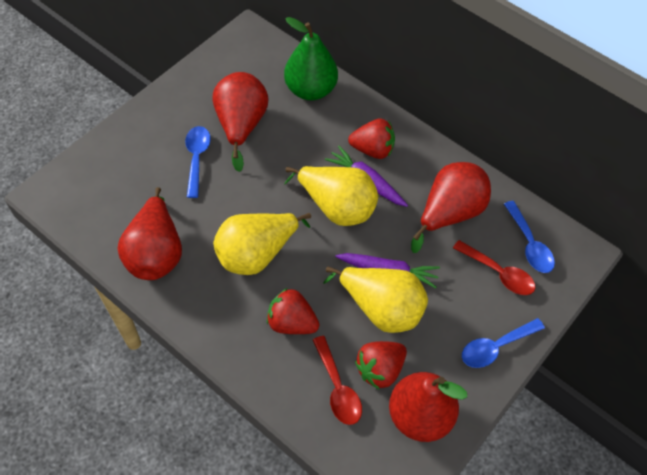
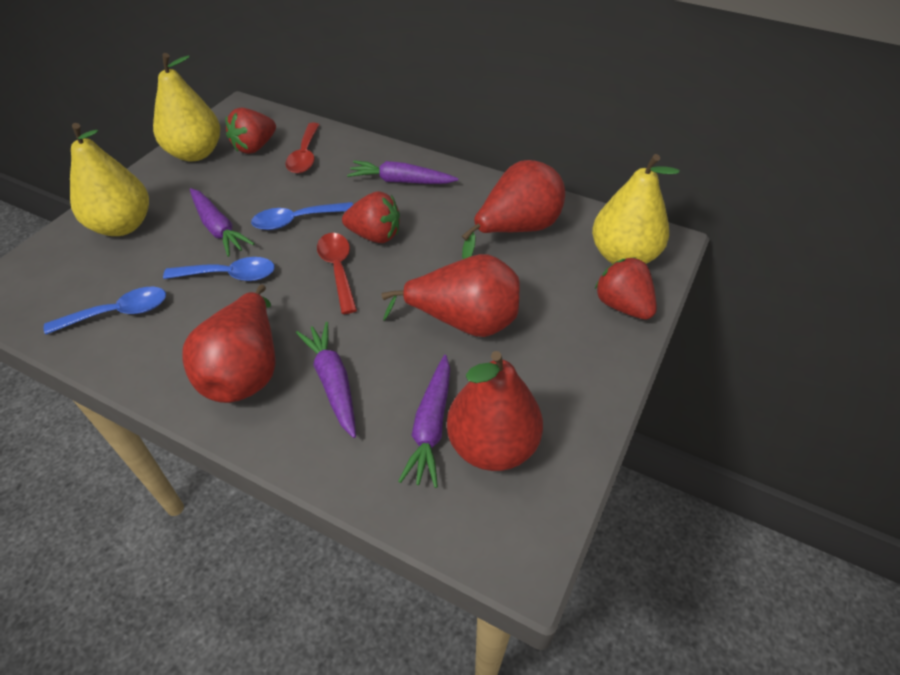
green pear: 1 -> 0
purple carrot: 2 -> 4

